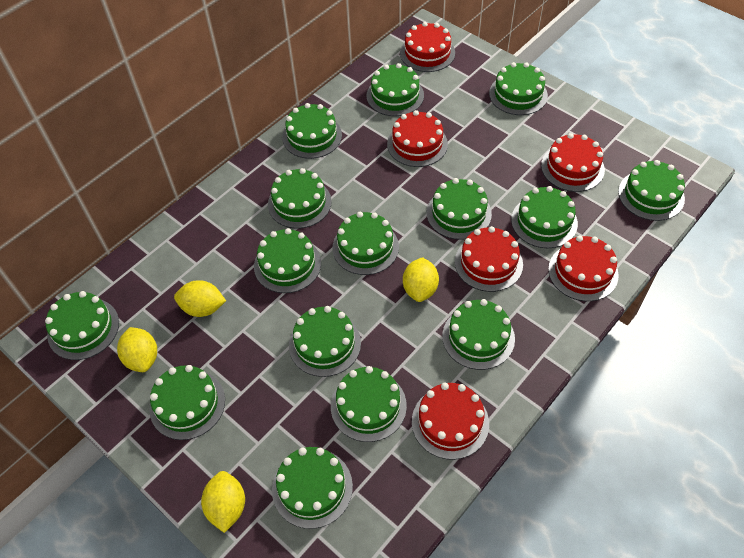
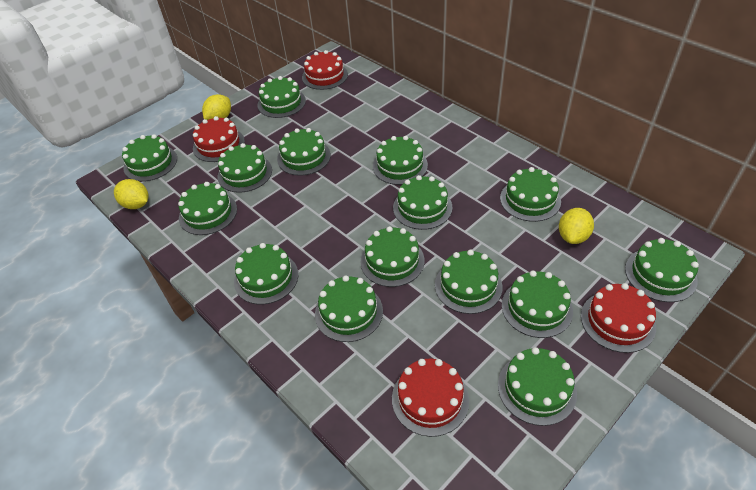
red cake: 6 -> 4
yellow lemon: 4 -> 3

